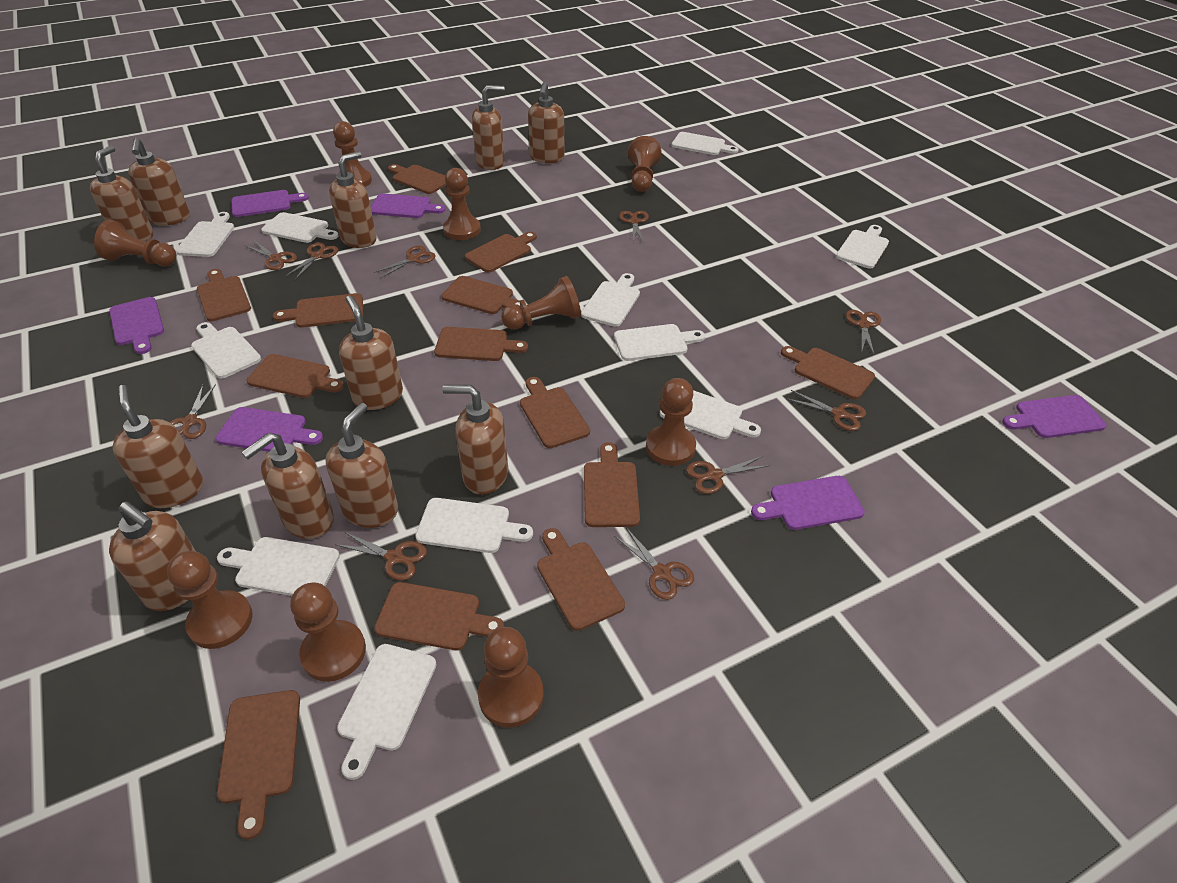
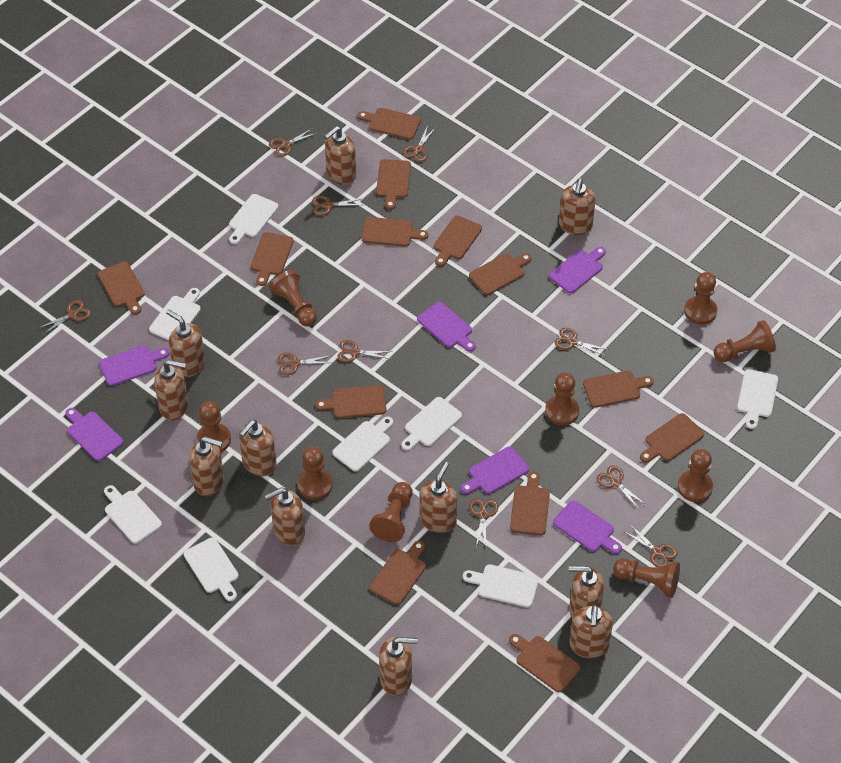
white cutting board: 11 -> 8

